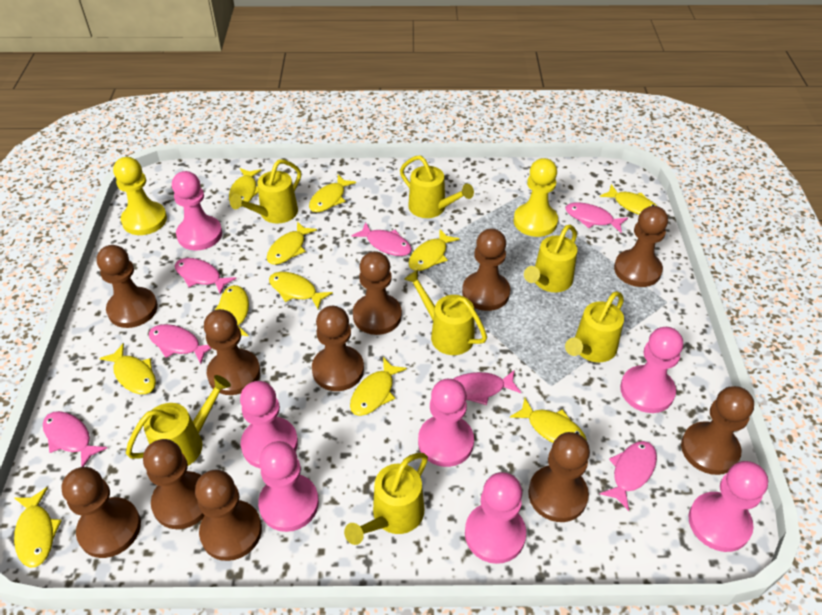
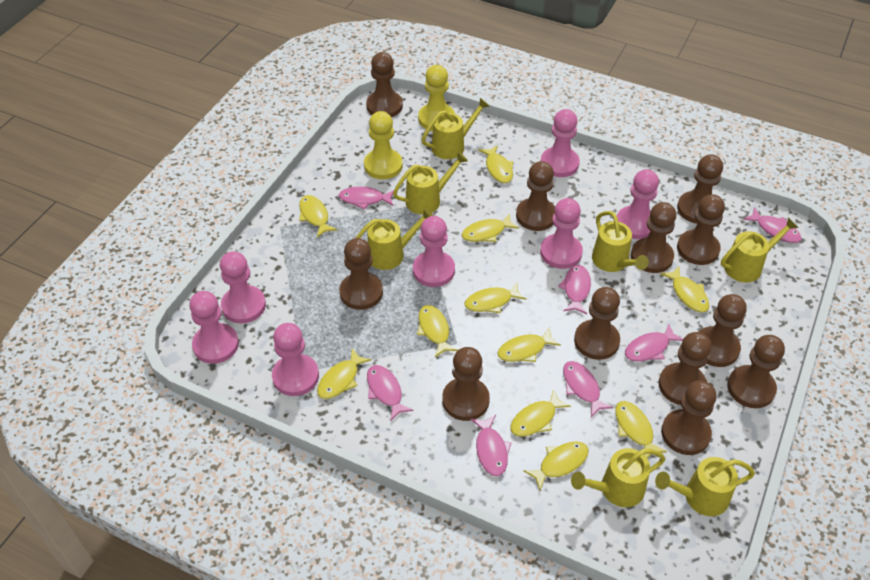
brown pawn: 11 -> 12

